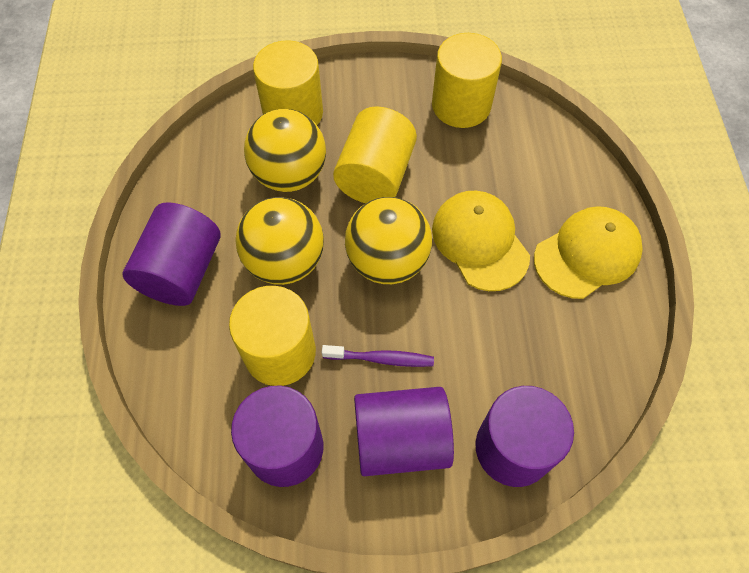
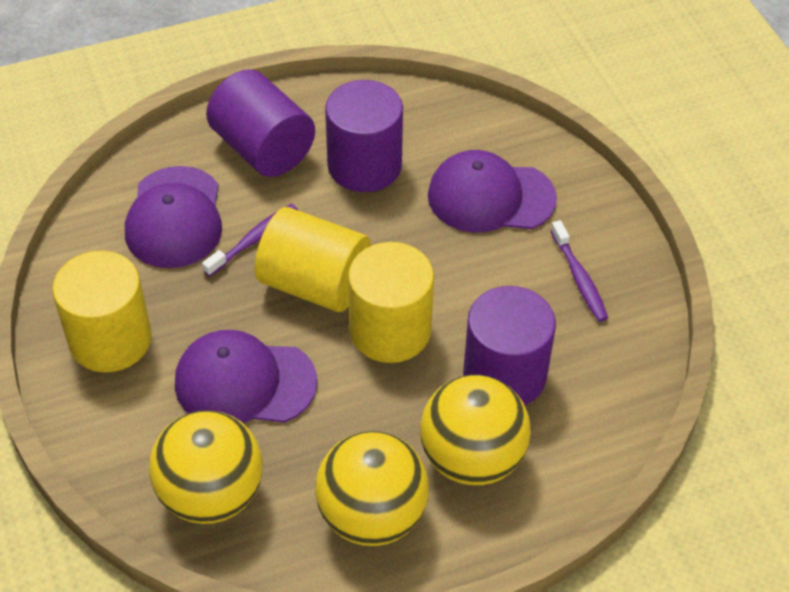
purple cap: 0 -> 3
purple cylinder: 4 -> 3
purple toothbrush: 1 -> 2
yellow cap: 2 -> 0
yellow cylinder: 4 -> 3

